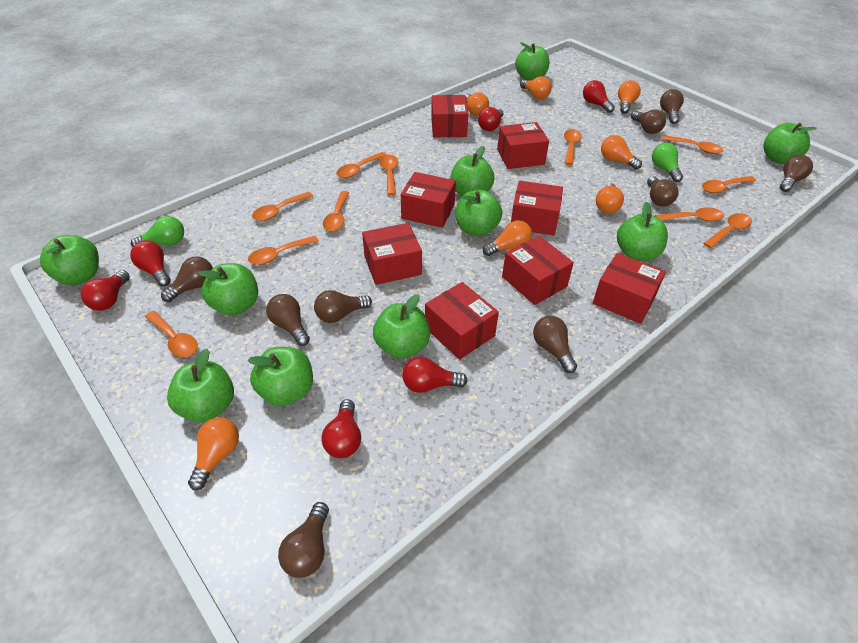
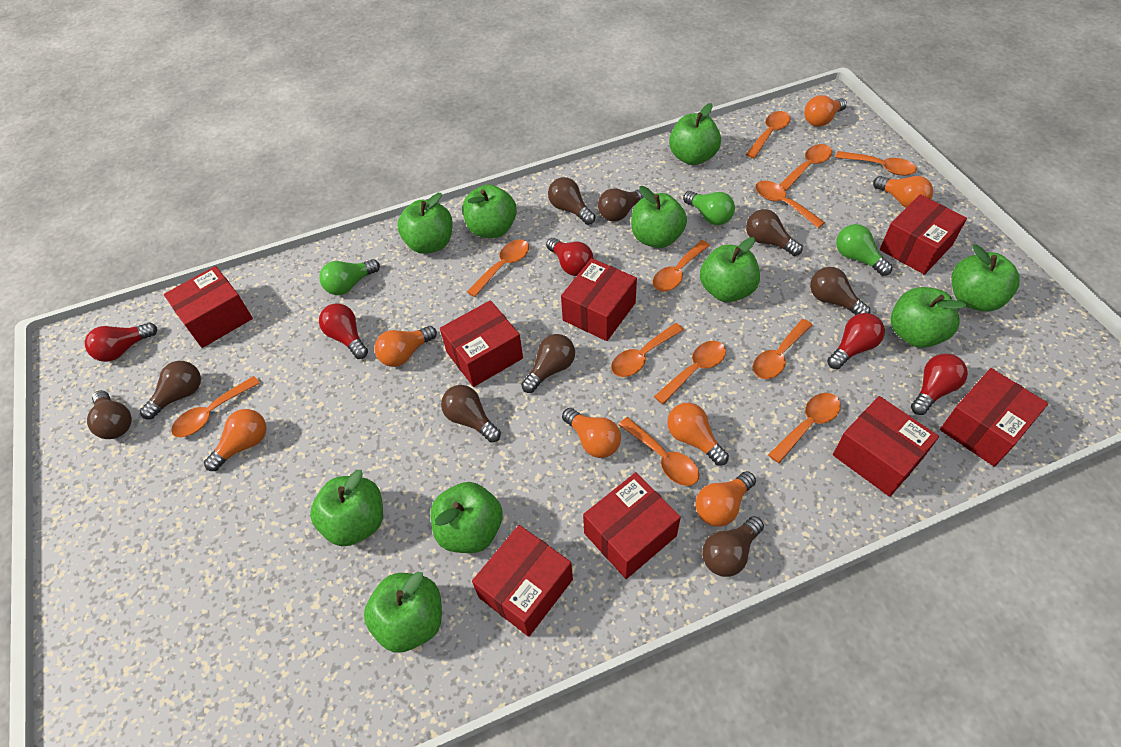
green light bulb: 2 -> 3
orange spoon: 11 -> 12
red light bulb: 6 -> 5

